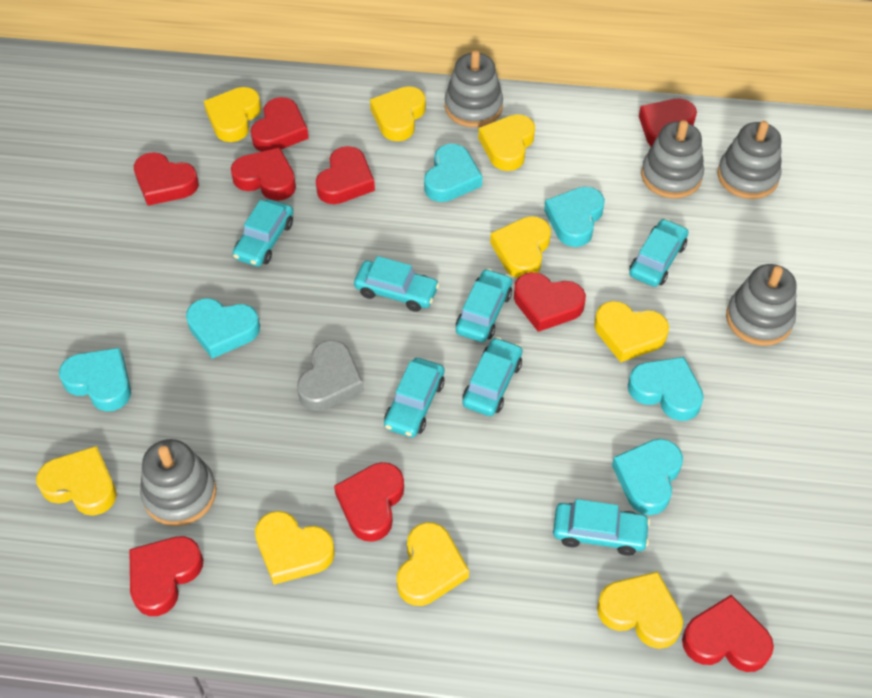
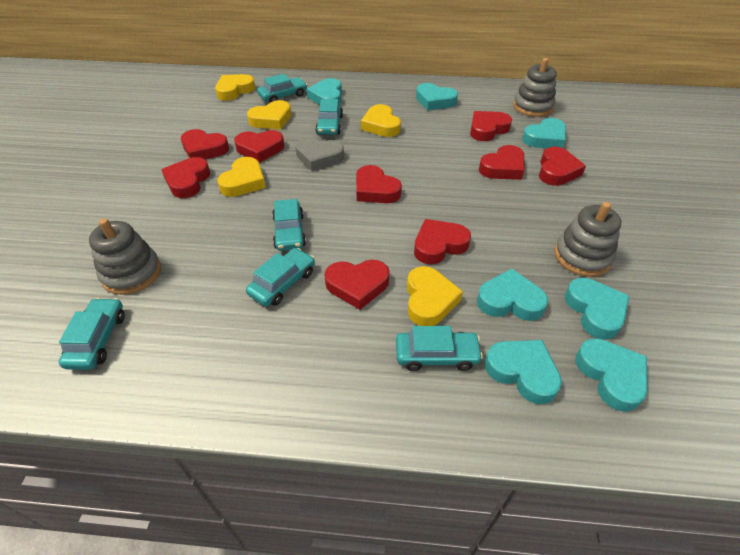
grey stacking toy: 5 -> 3
turquoise car: 7 -> 6
turquoise heart: 6 -> 7
yellow heart: 9 -> 5

